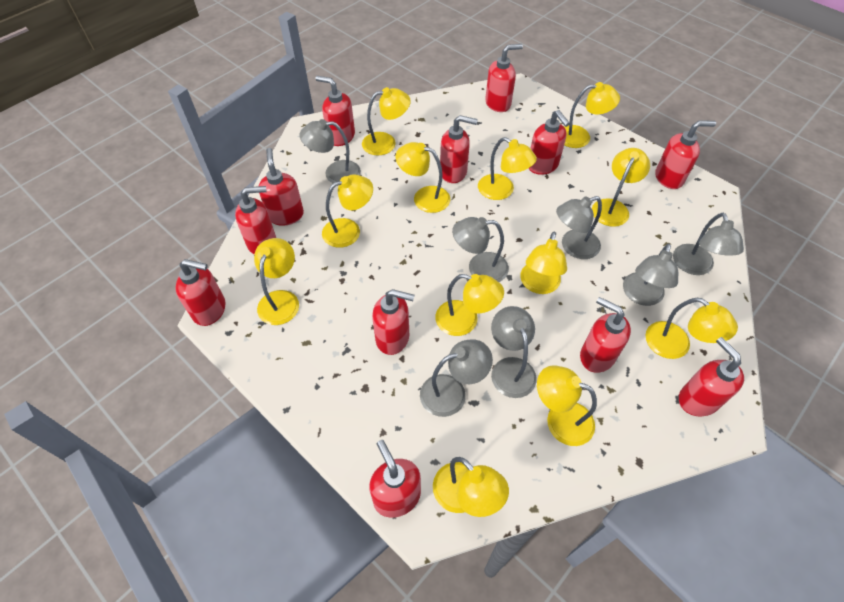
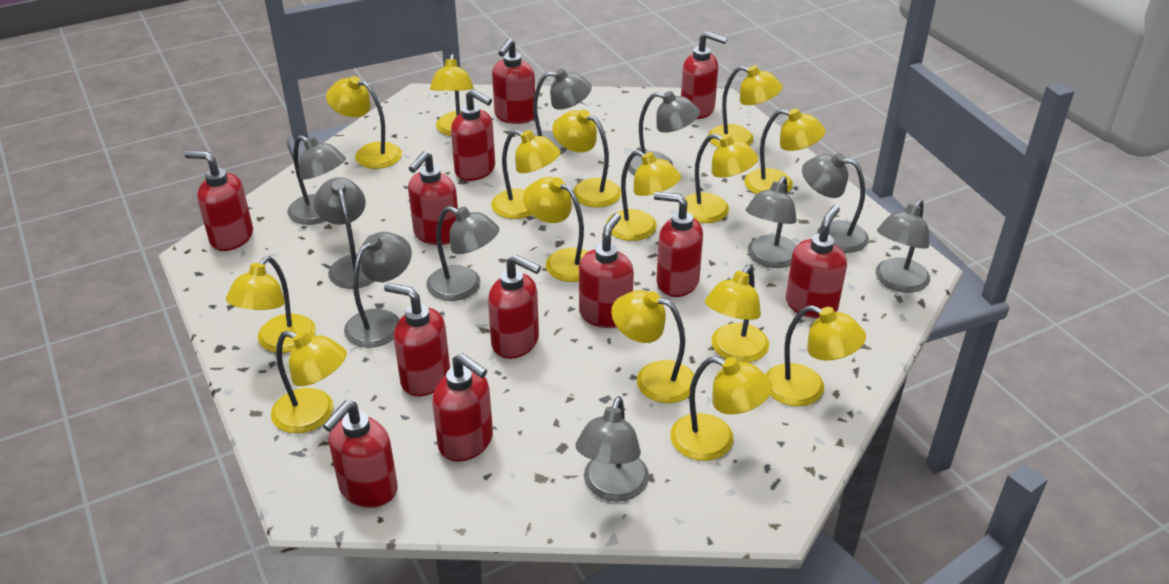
grey lamp: 7 -> 10
yellow lamp: 12 -> 15

